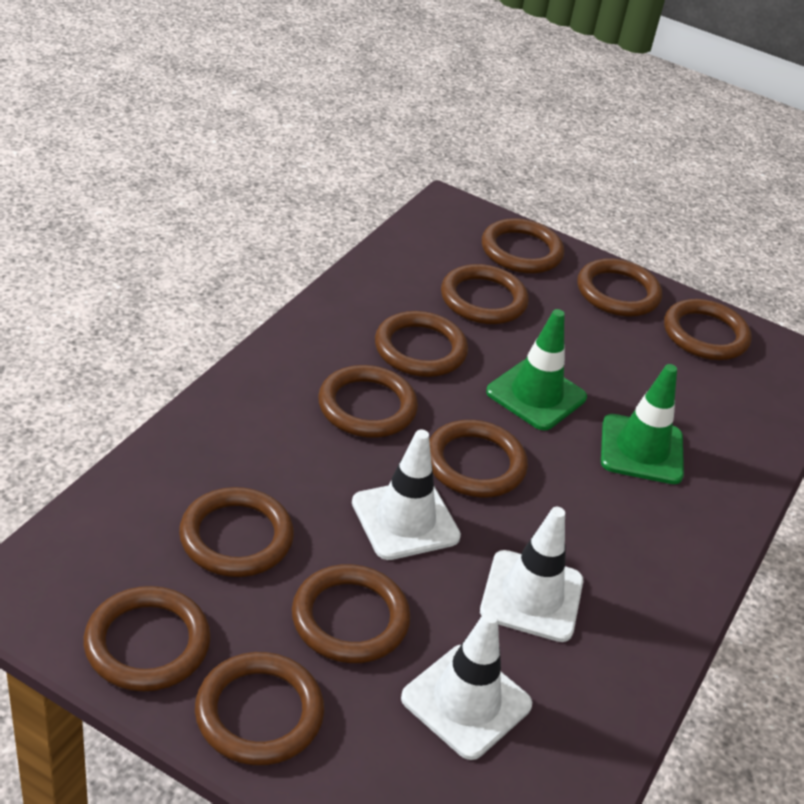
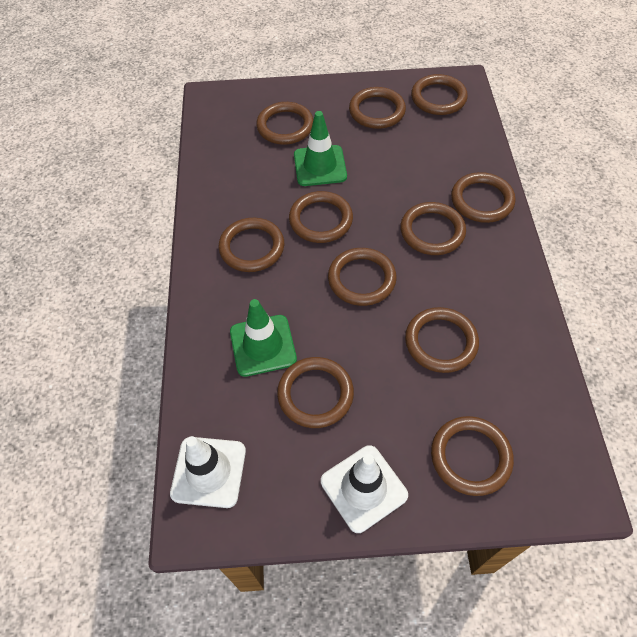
white traffic cone: 3 -> 2

